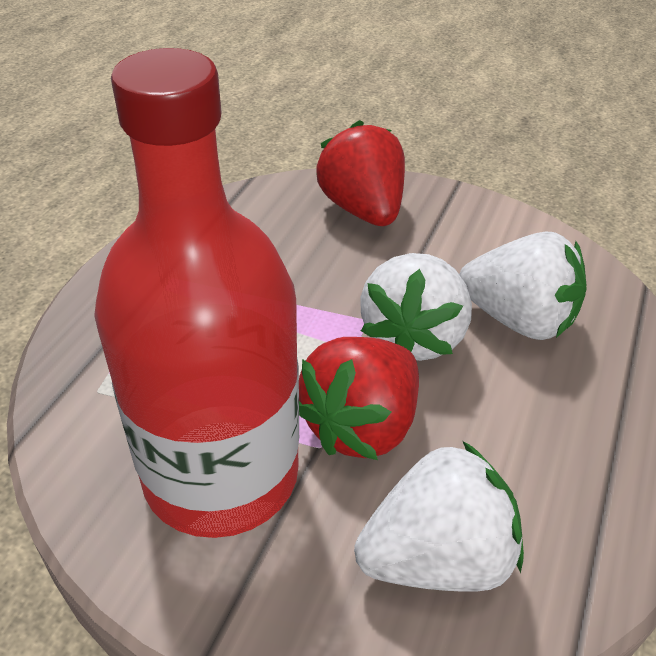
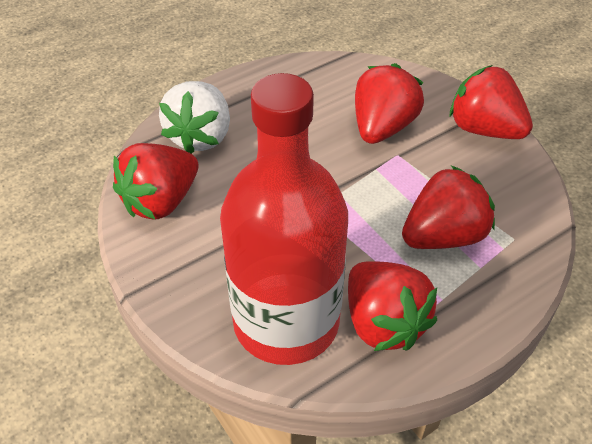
red strawberry: 2 -> 5
white strawberry: 3 -> 1

